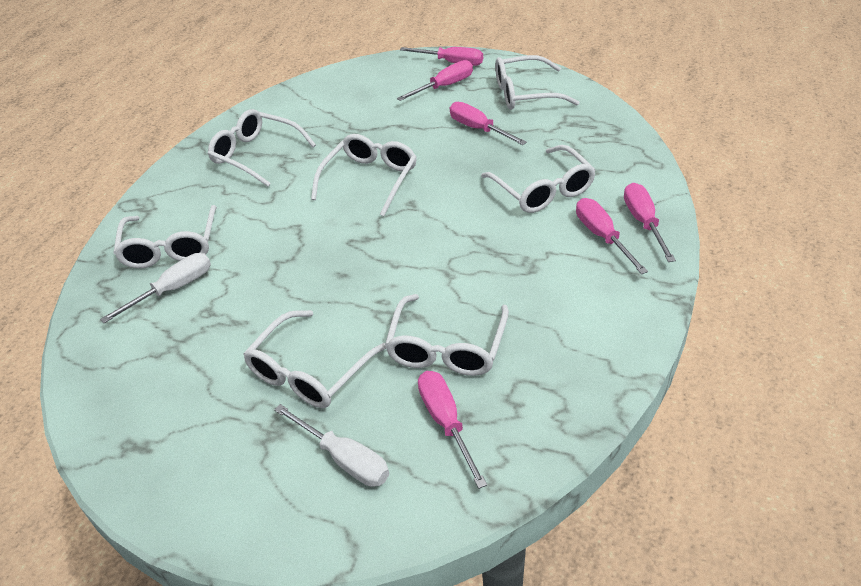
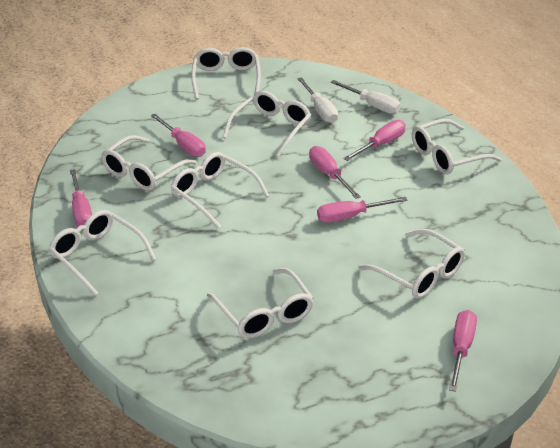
white glasses: 7 -> 8

